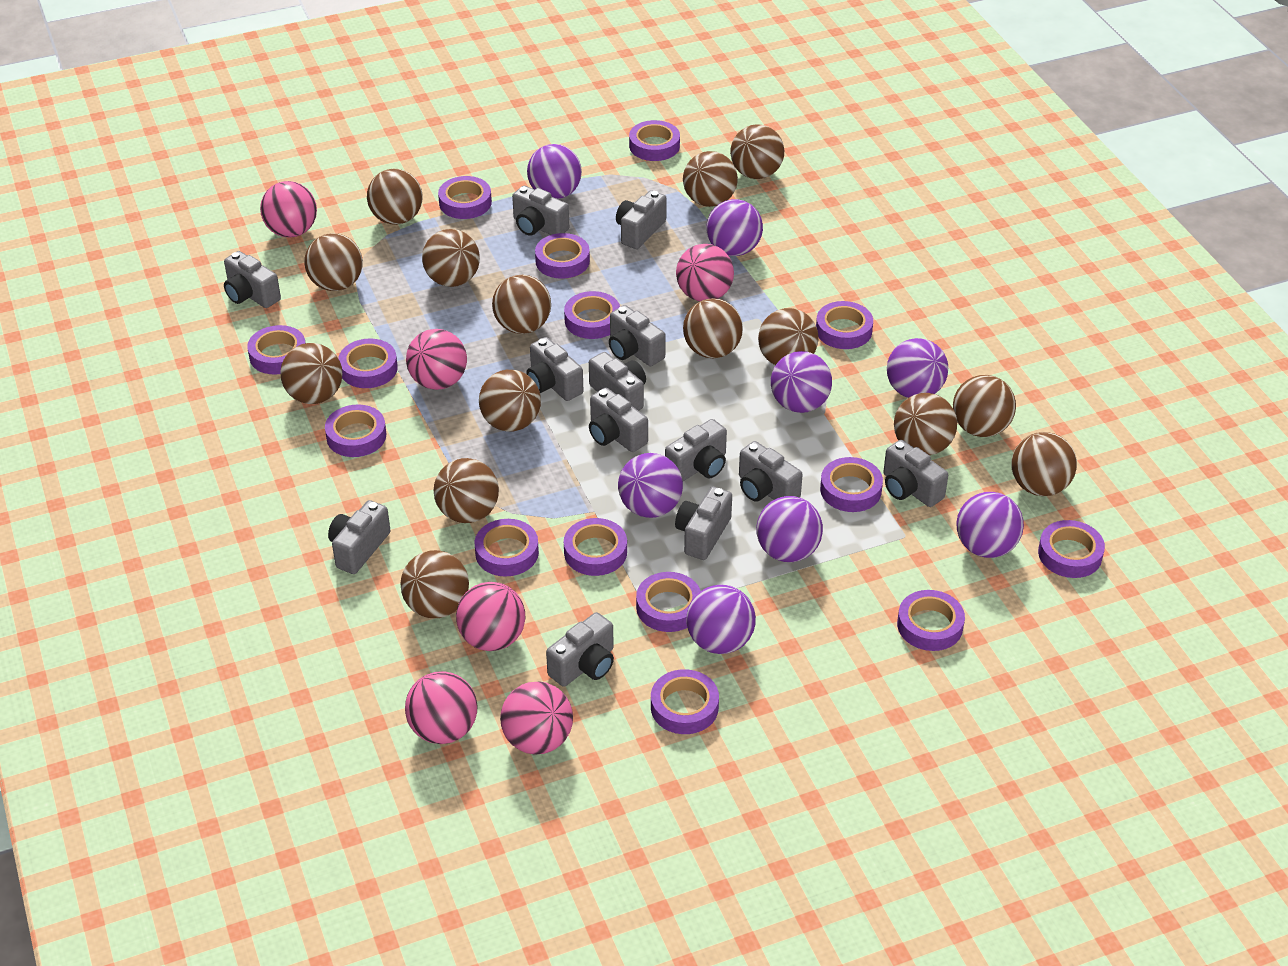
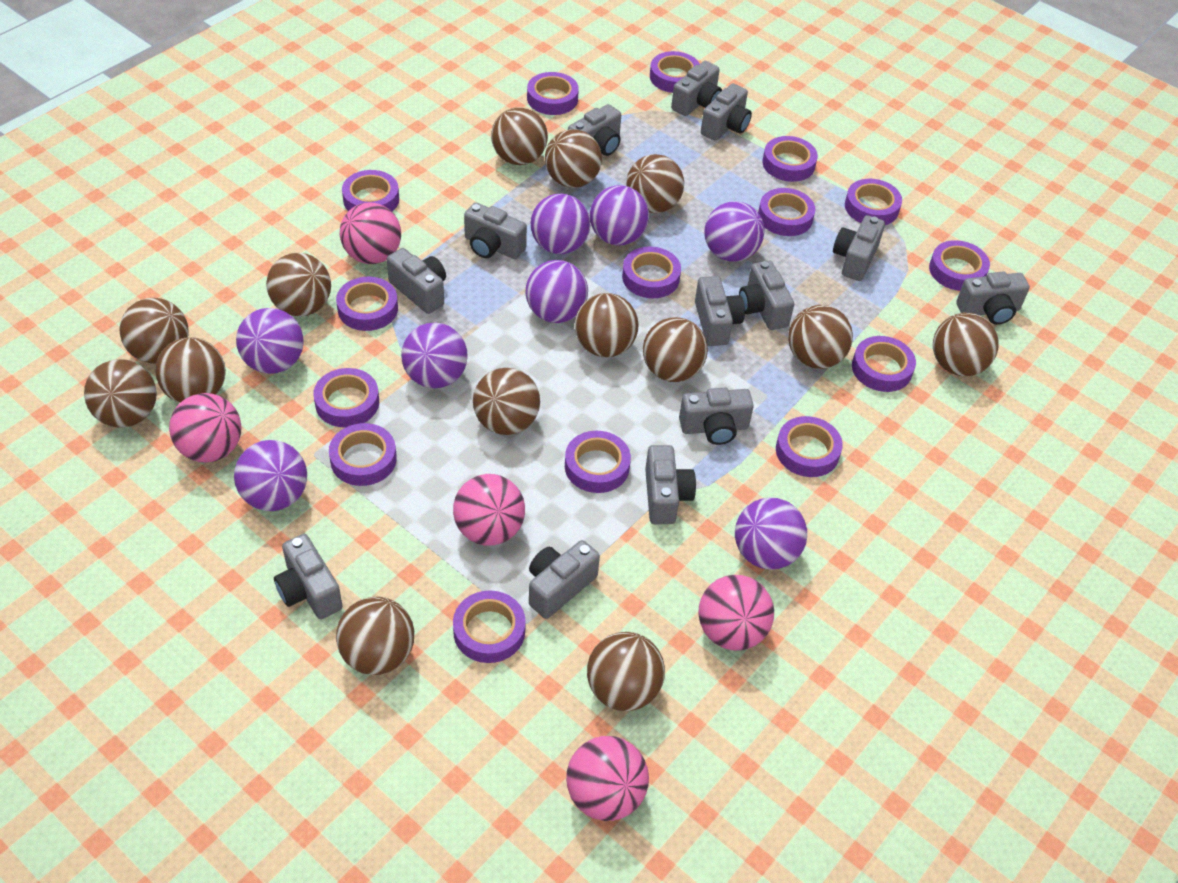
brown ball: 15 -> 14
pink ball: 6 -> 5

